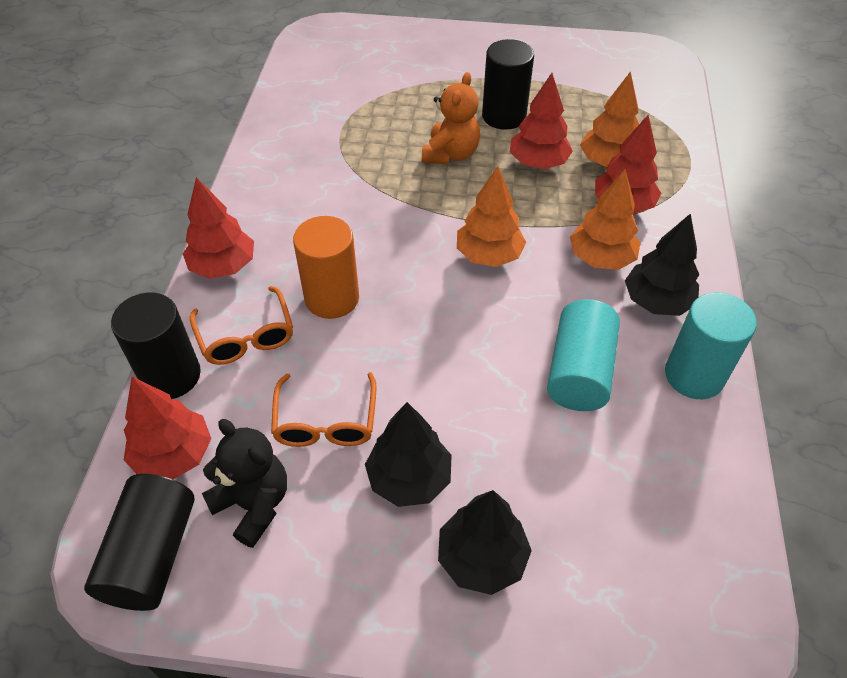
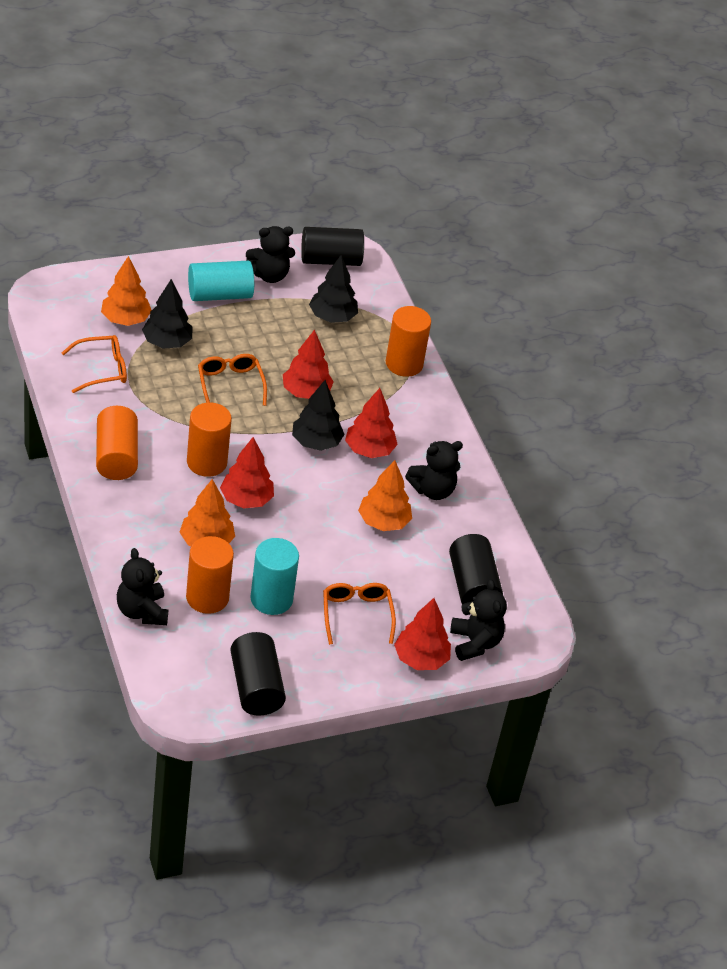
black teddy bear: 1 -> 4
orange cylinder: 1 -> 4
orange glasses: 2 -> 3
orange teddy bear: 1 -> 0

